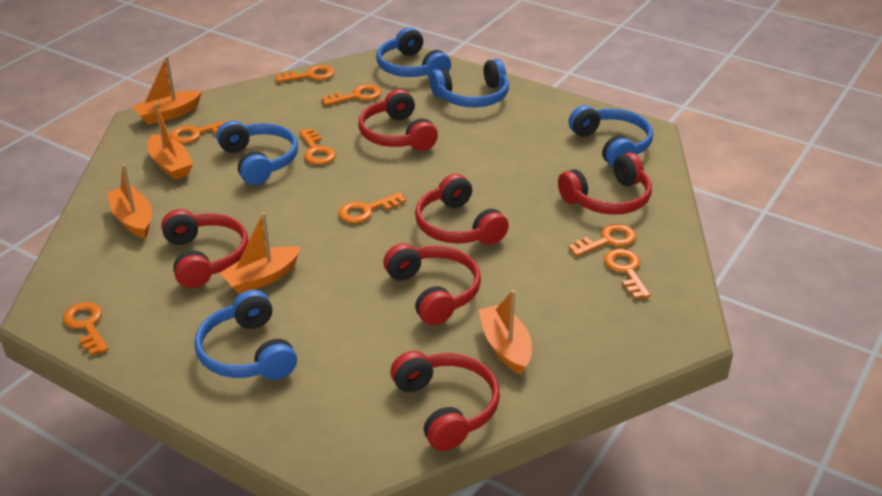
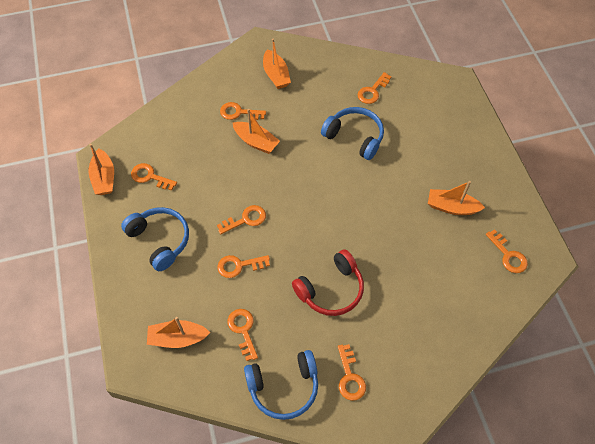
blue headphones: 5 -> 3
red headphones: 6 -> 1

